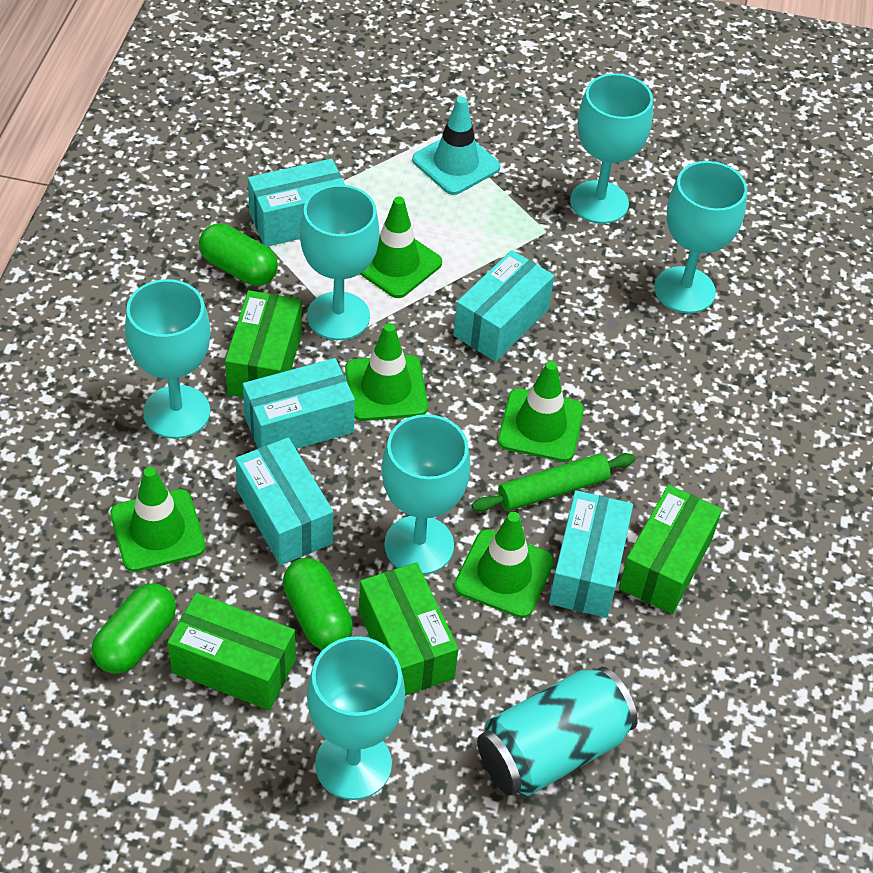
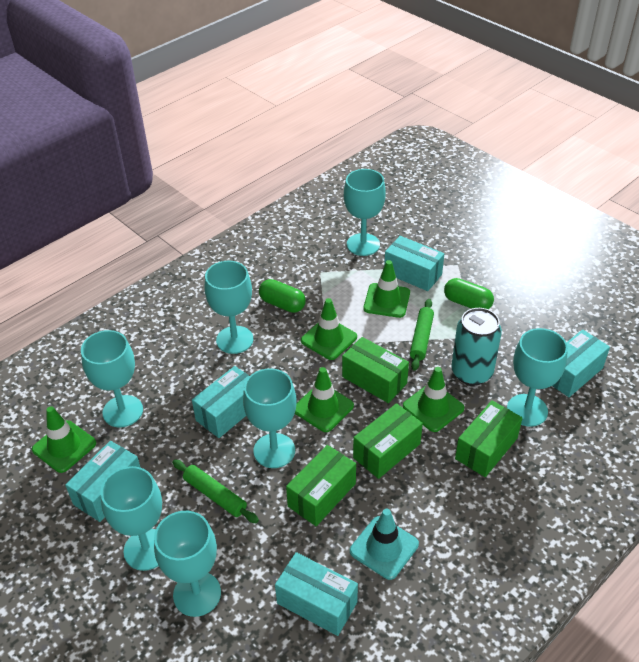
green capsule: 3 -> 2
green rolling pin: 1 -> 2
turquoise goblet: 6 -> 7

